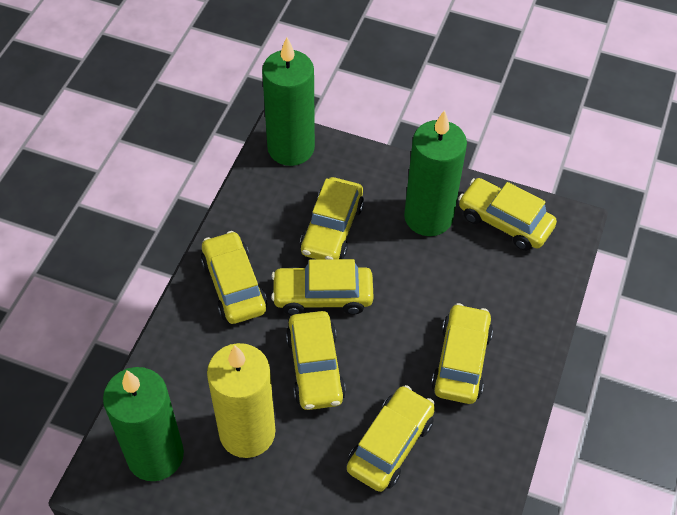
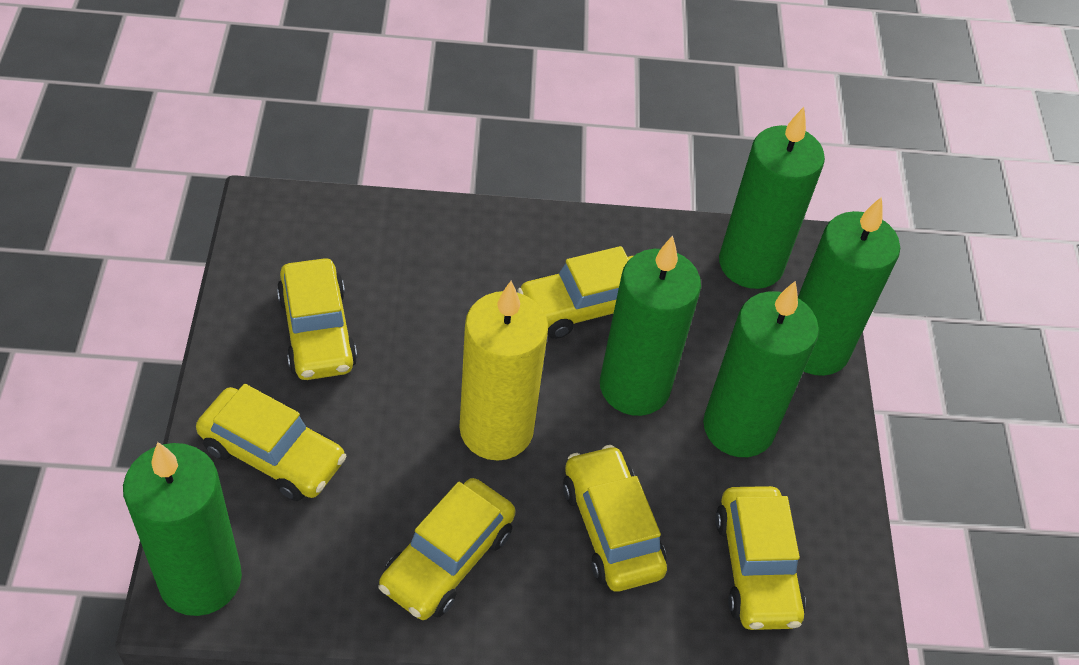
green candle: 3 -> 5
yellow car: 7 -> 6

